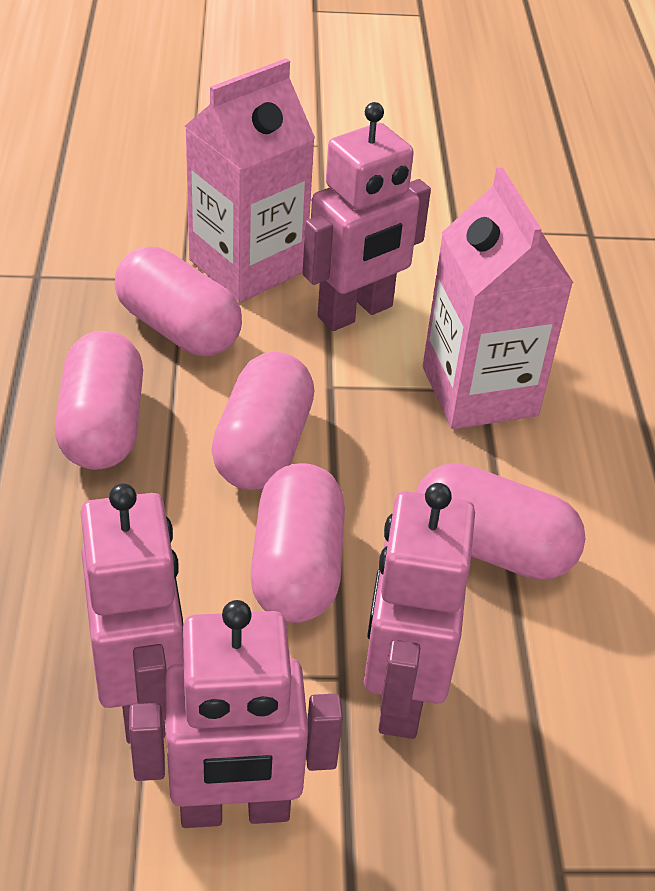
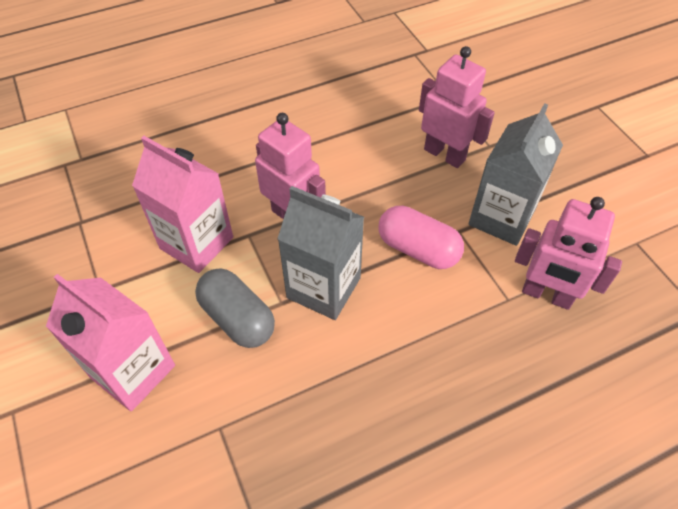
grey capsule: 0 -> 1
grey carton: 0 -> 2
pink capsule: 5 -> 1
pink robot: 4 -> 3

